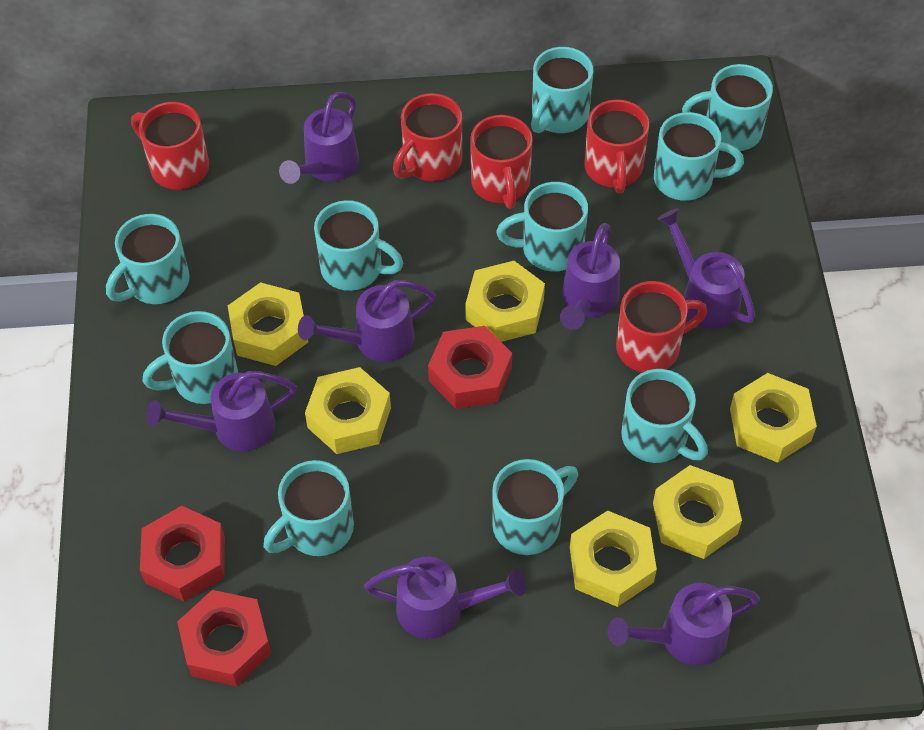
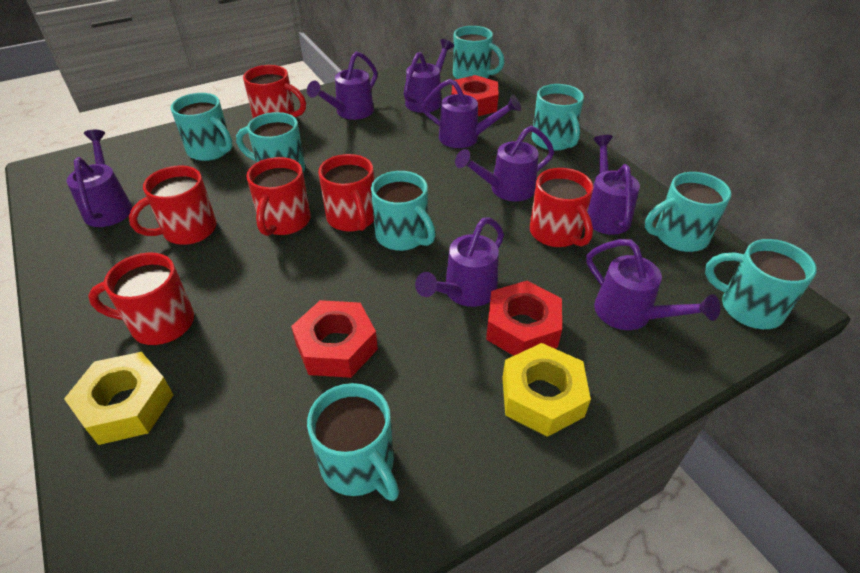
purple watering can: 7 -> 8
red mug: 5 -> 6
turquoise mug: 10 -> 8
yellow nut: 6 -> 2

